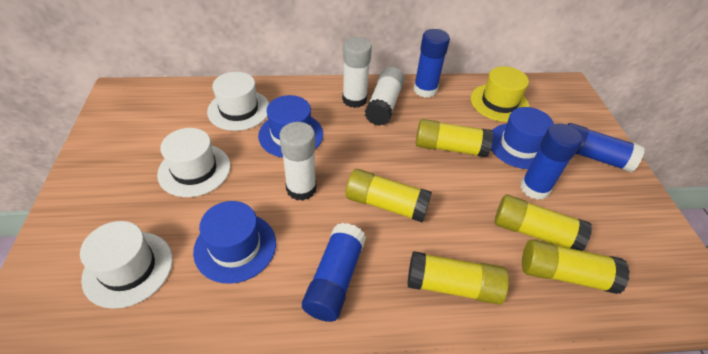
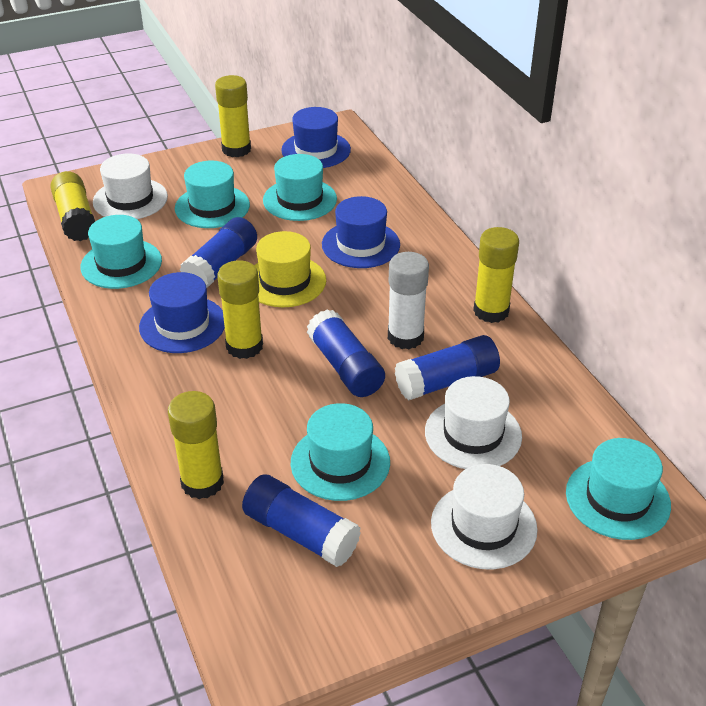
turquoise hat: 0 -> 5
white glue stick: 3 -> 1

